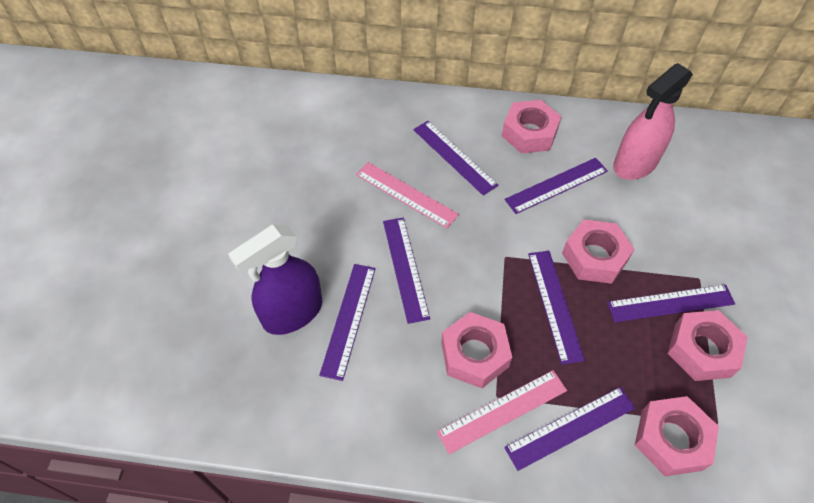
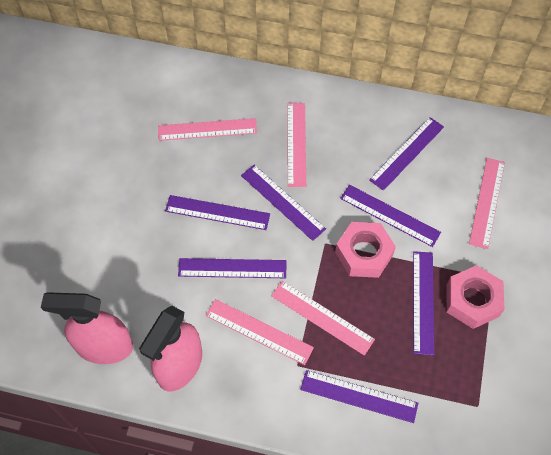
pink nut: 5 -> 2
pink ruler: 2 -> 5
pink spray bottle: 1 -> 2
purple spray bottle: 1 -> 0

